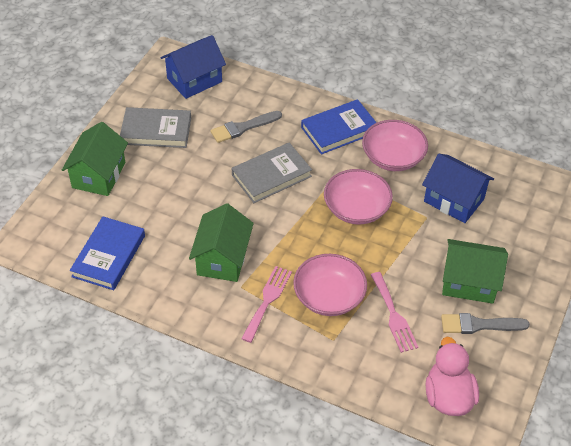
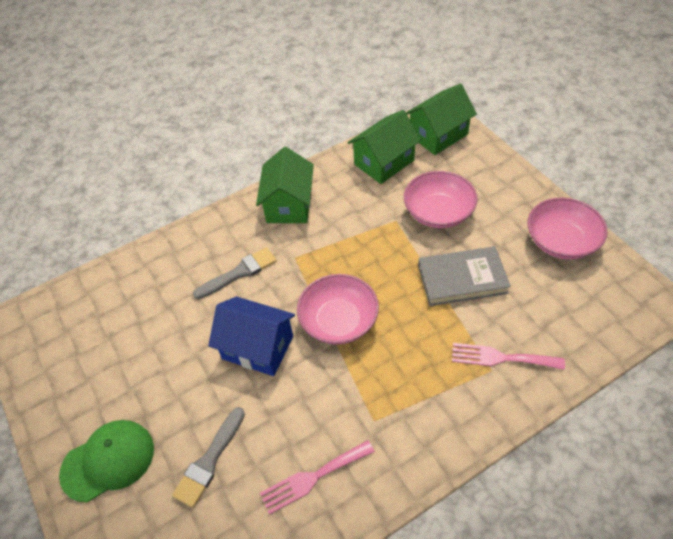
blue book: 2 -> 0
blue house: 2 -> 1
green cap: 0 -> 1
grey book: 2 -> 1
pink duck: 1 -> 0

